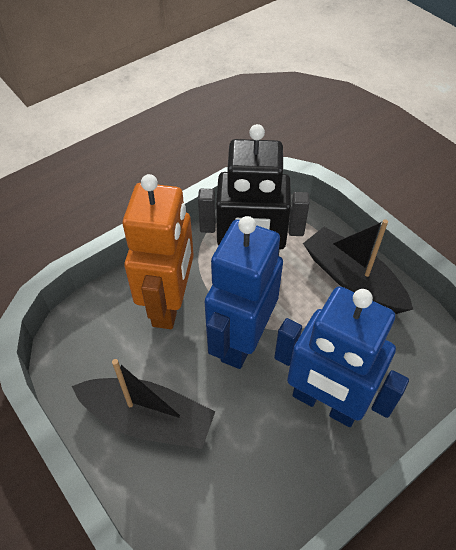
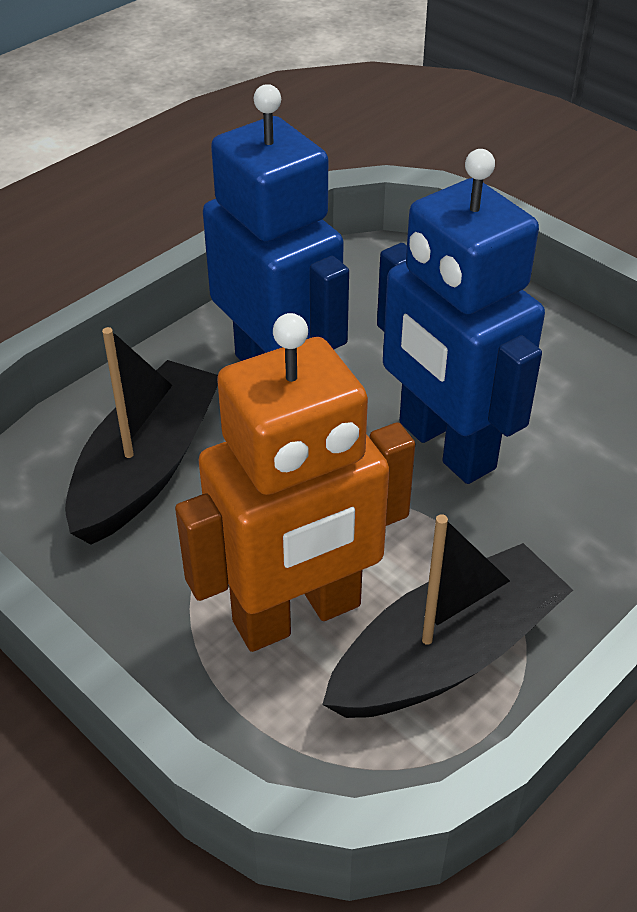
black robot: 1 -> 0

